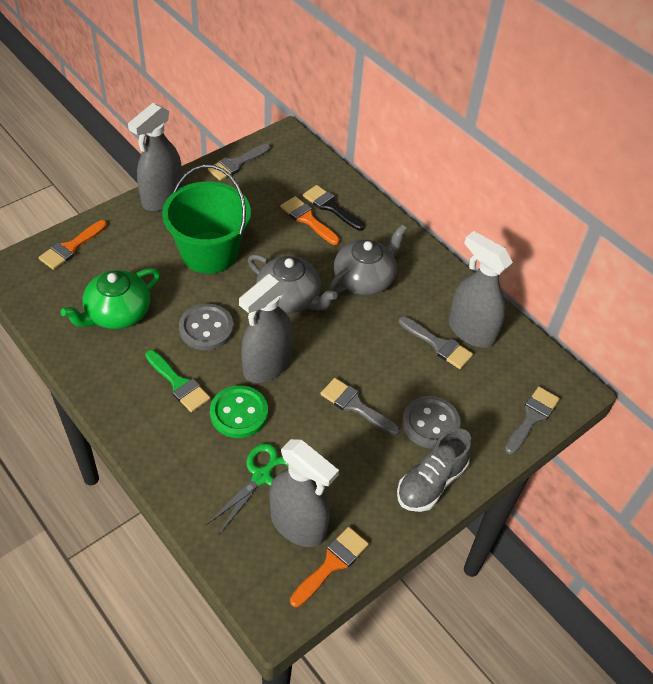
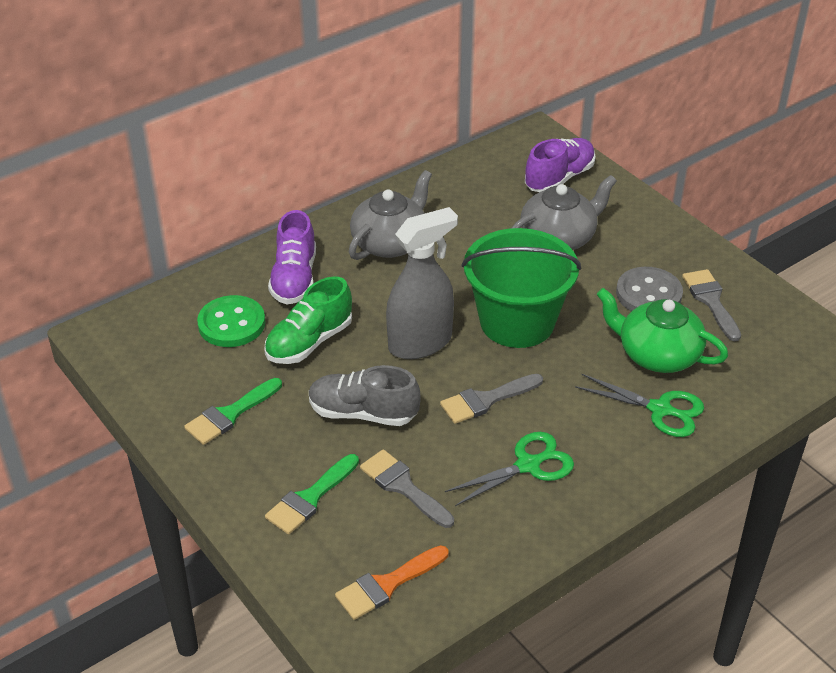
black brush: 1 -> 0
green brush: 1 -> 2
green scissors: 1 -> 2
green shoe: 0 -> 1
grey brush: 4 -> 3
grey button: 2 -> 1
grey spray bottle: 4 -> 1
orange brush: 3 -> 1
purple shoe: 0 -> 2

